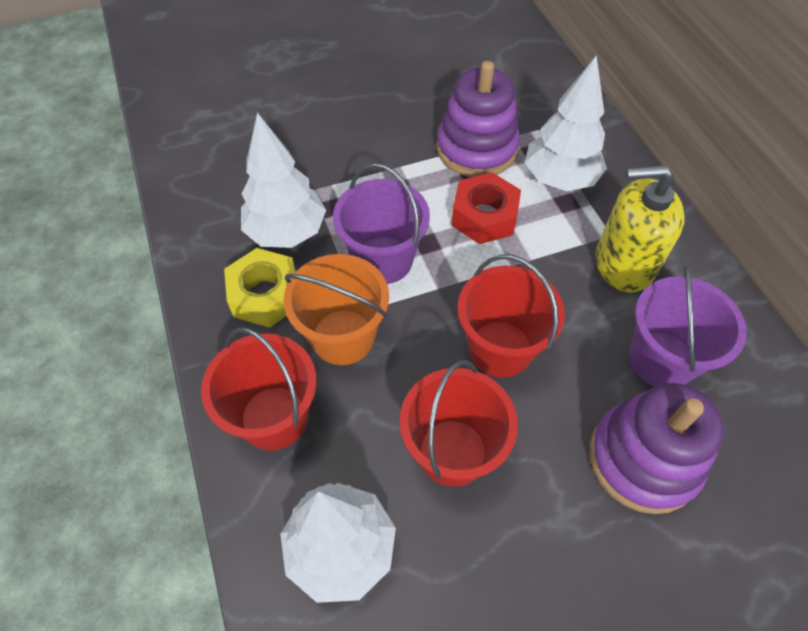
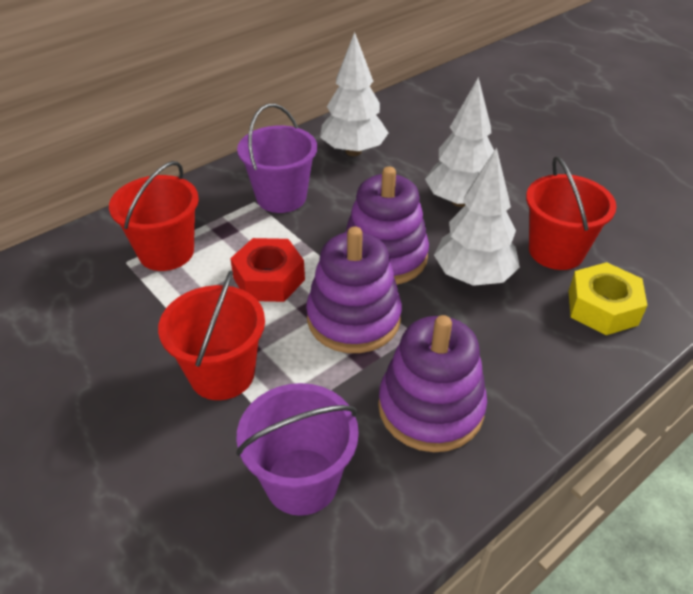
orange bucket: 1 -> 0
purple stacking toy: 2 -> 3
yellow soap dispenser: 1 -> 0

